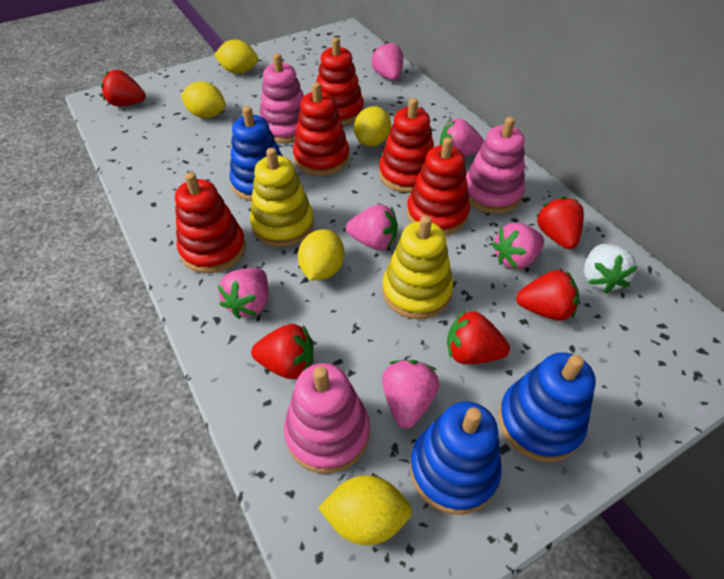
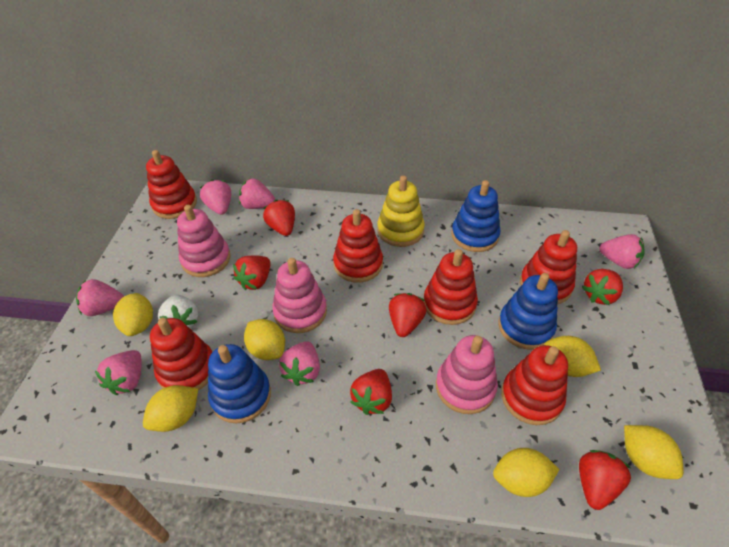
red stacking toy: 5 -> 6
red strawberry: 5 -> 6
yellow lemon: 5 -> 6
yellow stacking toy: 2 -> 1

